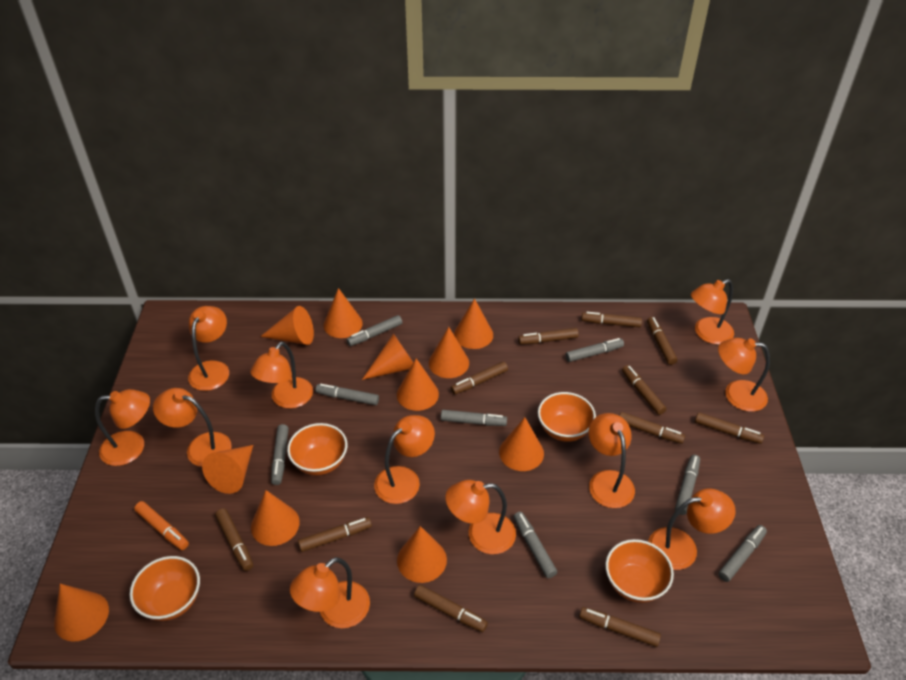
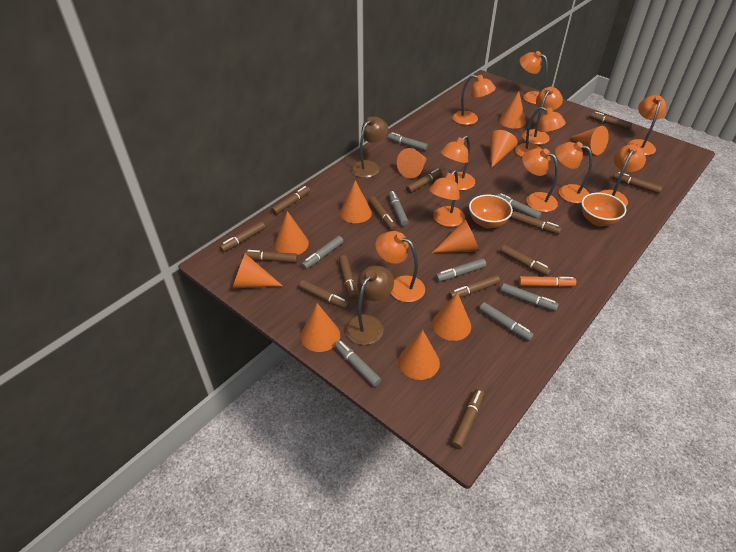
brown lamp: 0 -> 2
brown marker: 11 -> 13
orange bowl: 4 -> 2

